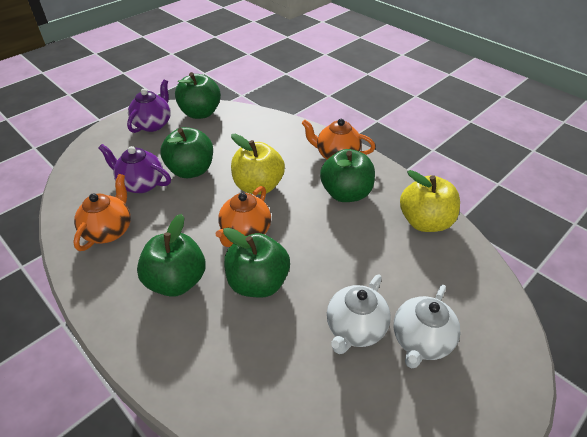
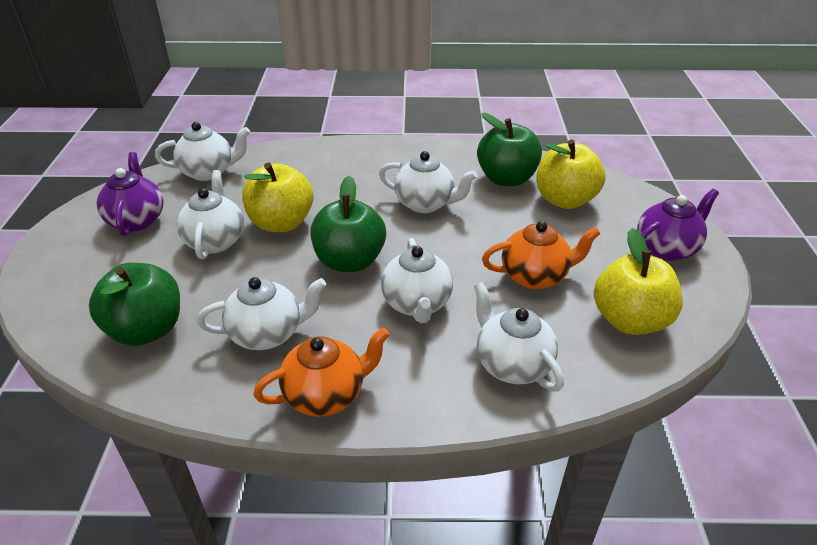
green apple: 5 -> 3
orange teapot: 3 -> 2
white teapot: 2 -> 6
yellow apple: 2 -> 3

